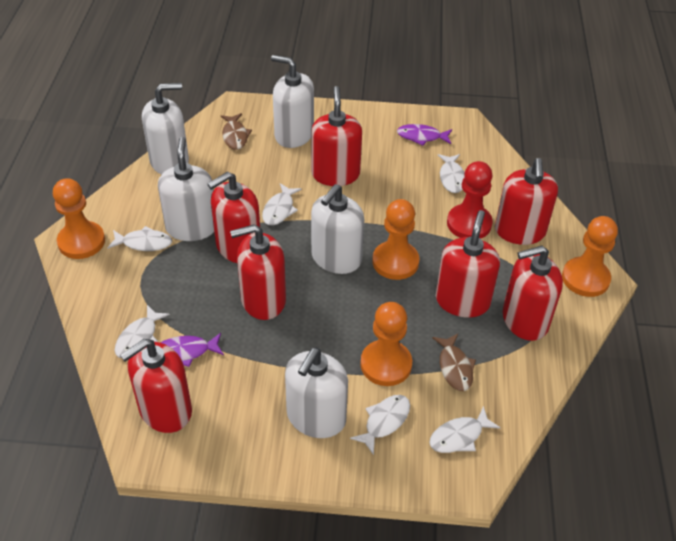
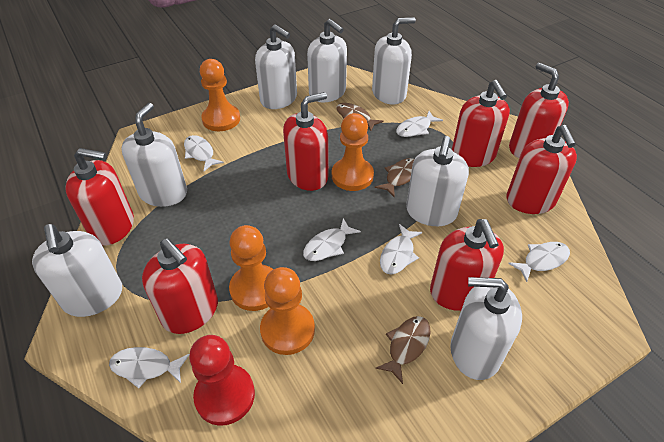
brown fish: 2 -> 3
purple fish: 2 -> 0
white soap dispenser: 5 -> 7

